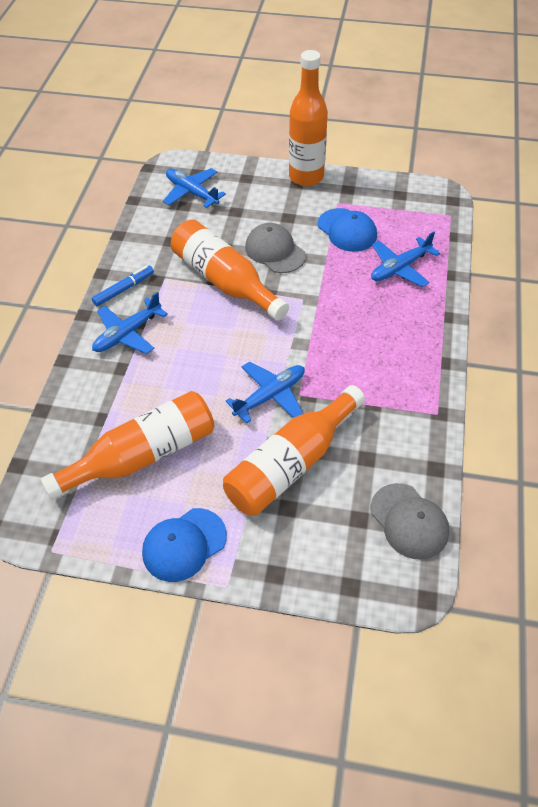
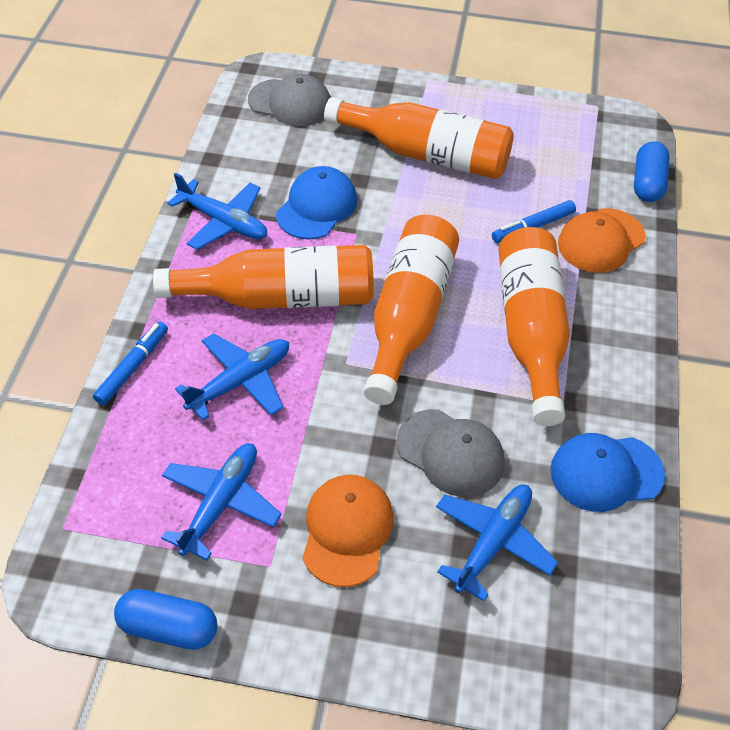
blue capsule: 0 -> 2
blue marker: 1 -> 2
orange cap: 0 -> 2

